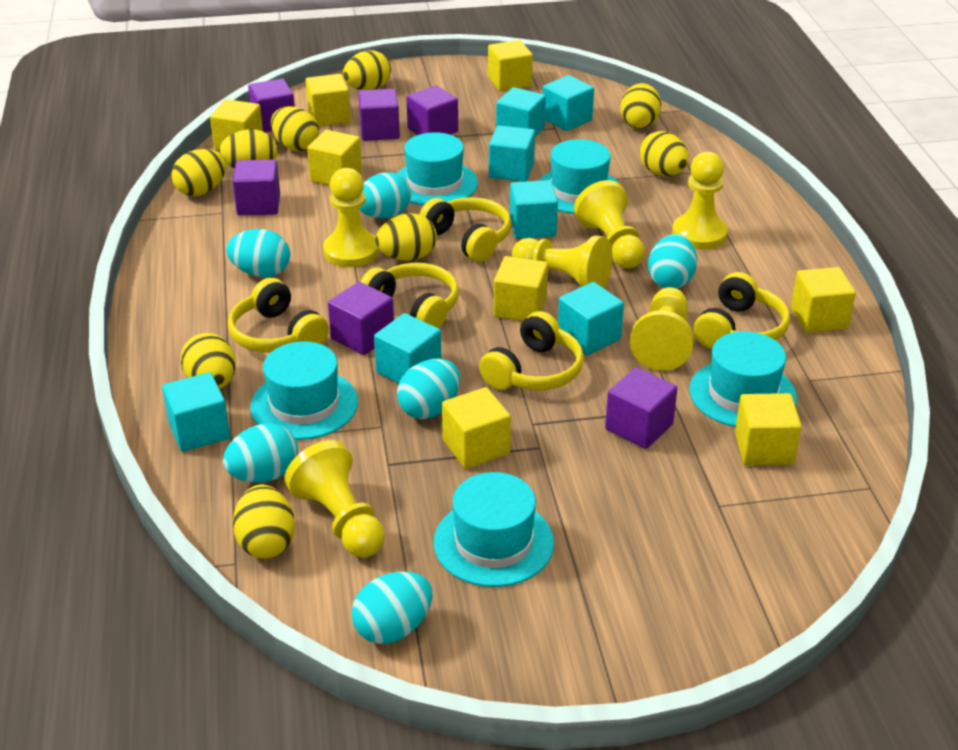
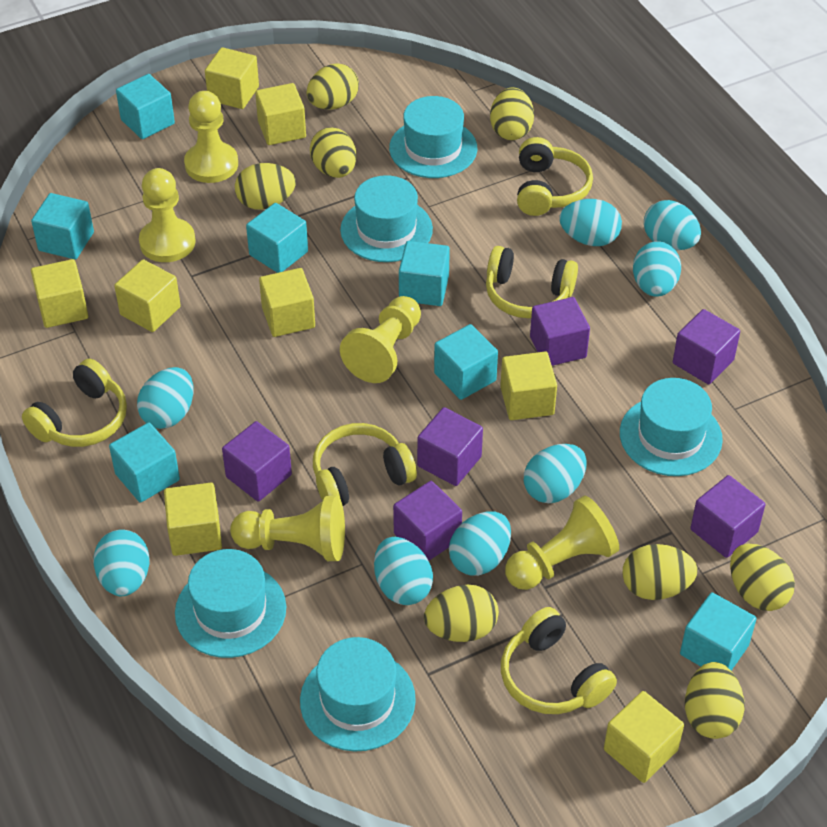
turquoise egg: 6 -> 8
yellow egg: 9 -> 8
yellow pawn: 6 -> 5

